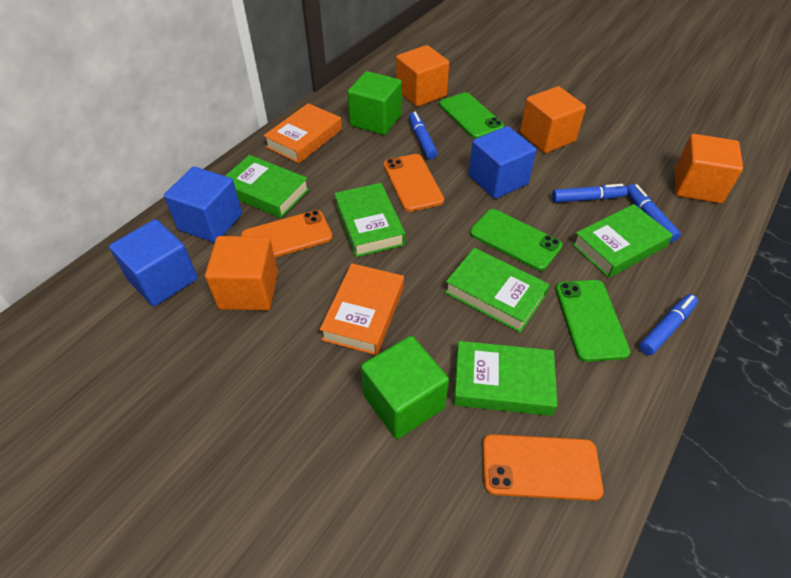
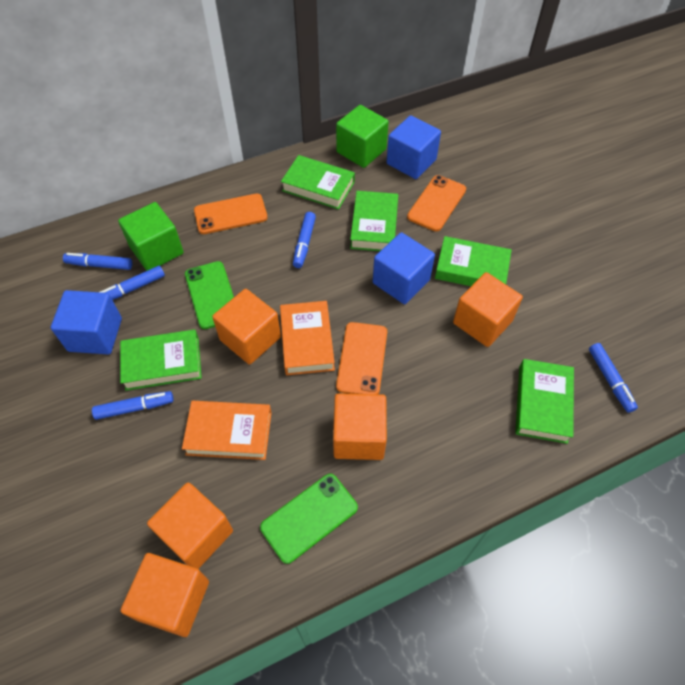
blue marker: 4 -> 5
green phone: 3 -> 2
orange cube: 4 -> 5

